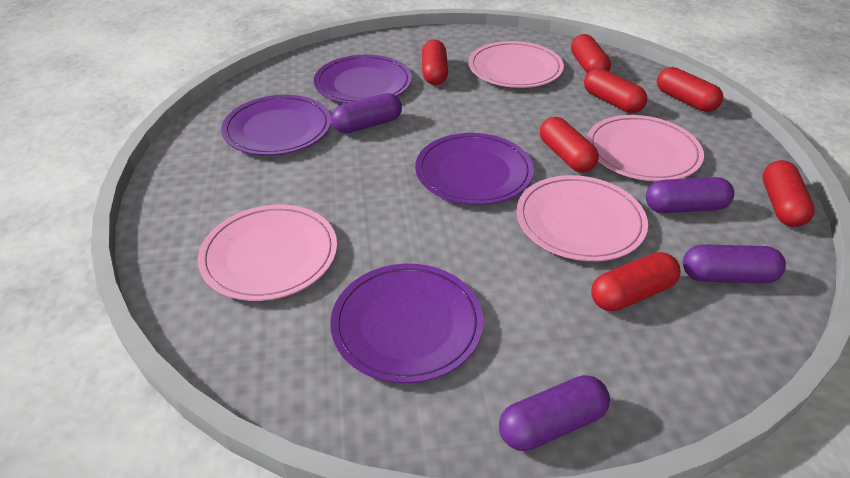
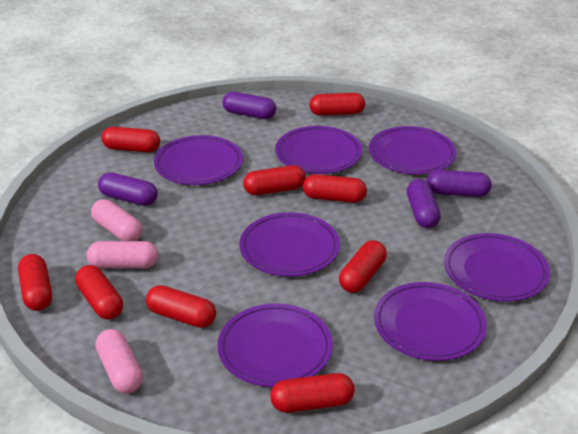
pink capsule: 0 -> 3
pink plate: 4 -> 0
purple plate: 4 -> 7
red capsule: 7 -> 9

